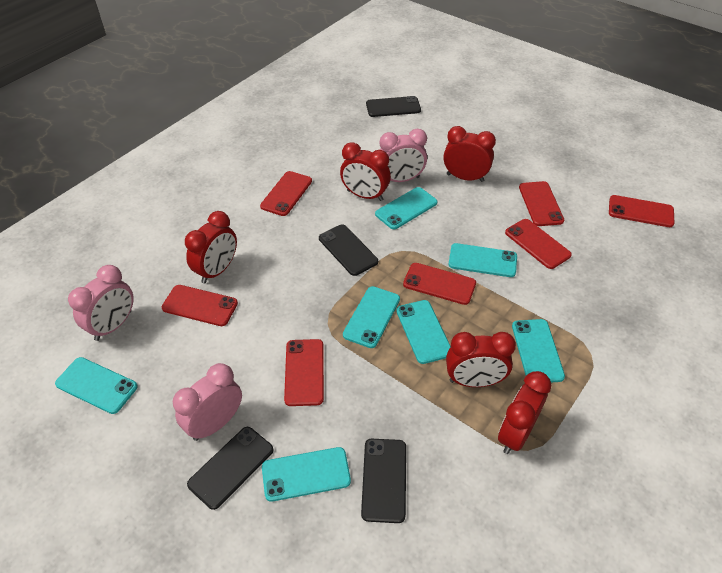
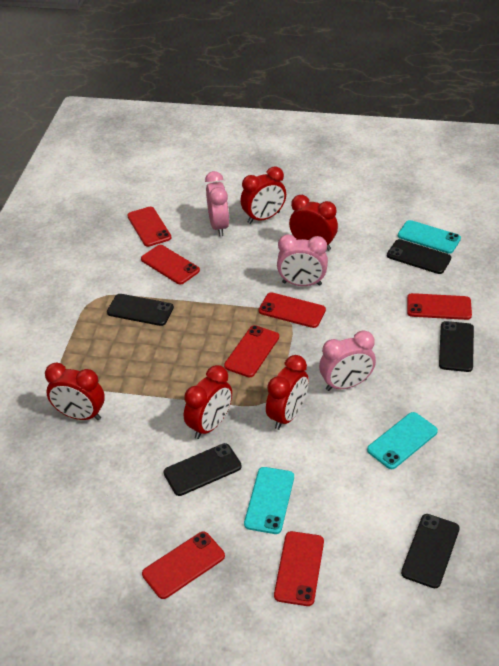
black phone: 4 -> 5
turquoise phone: 7 -> 3

